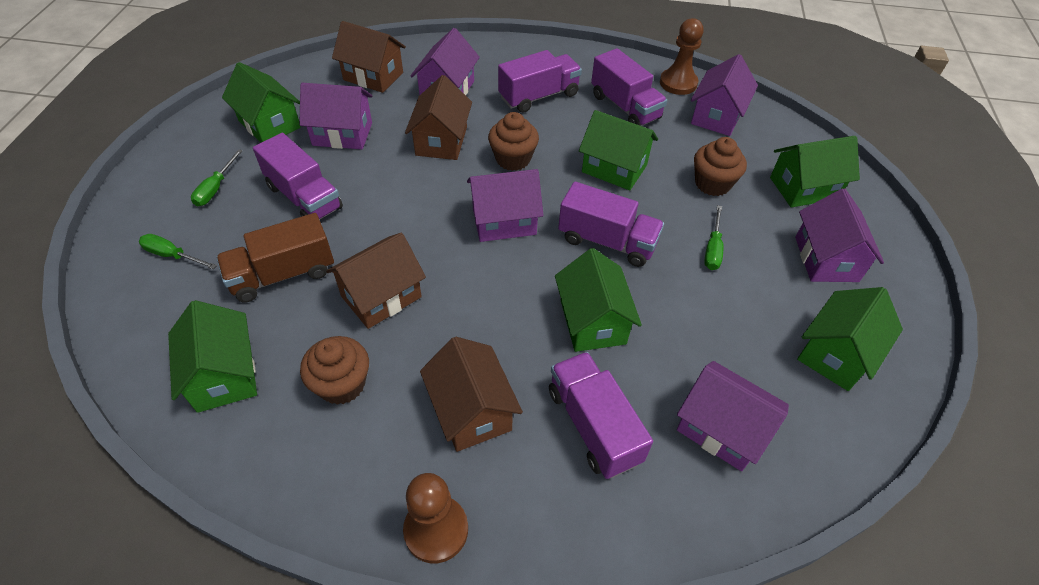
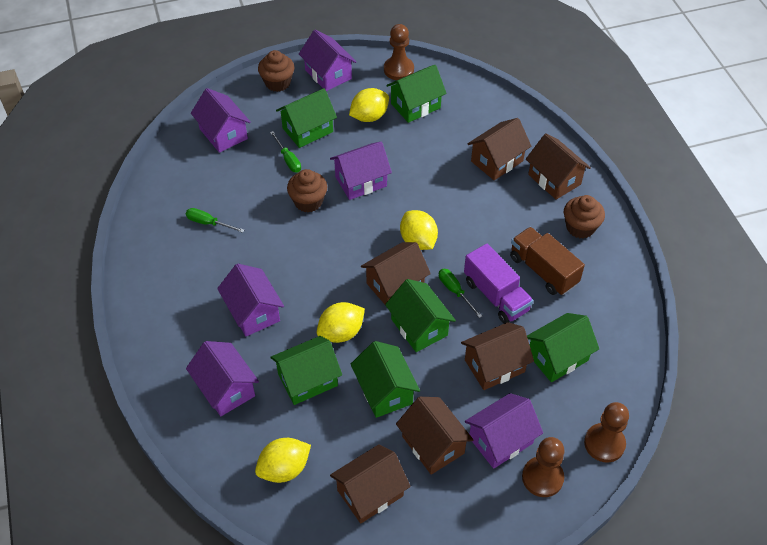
brown house: 4 -> 6
brown pawn: 2 -> 3
purple truck: 5 -> 1
yellow lemon: 0 -> 4

